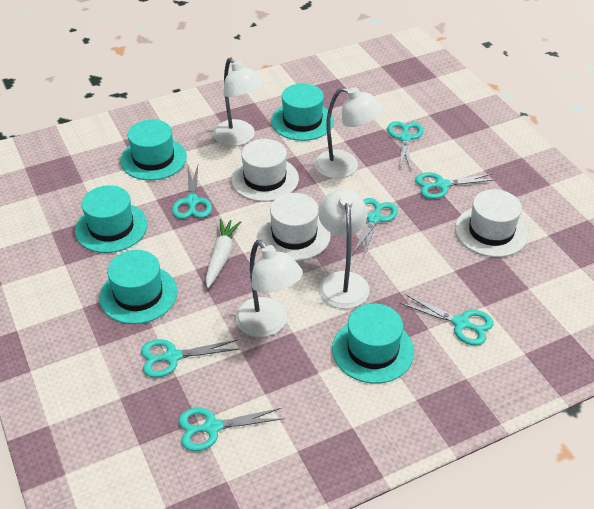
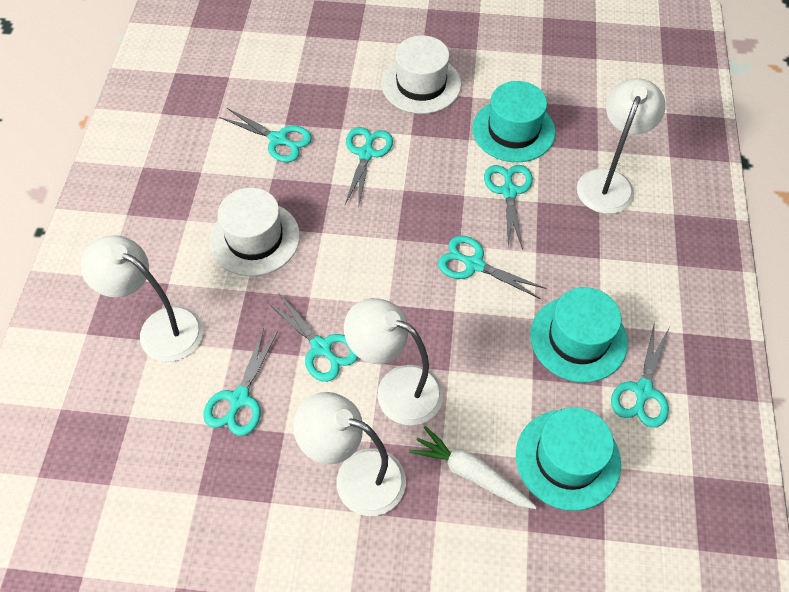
turquoise hat: 5 -> 3
white hat: 3 -> 2

